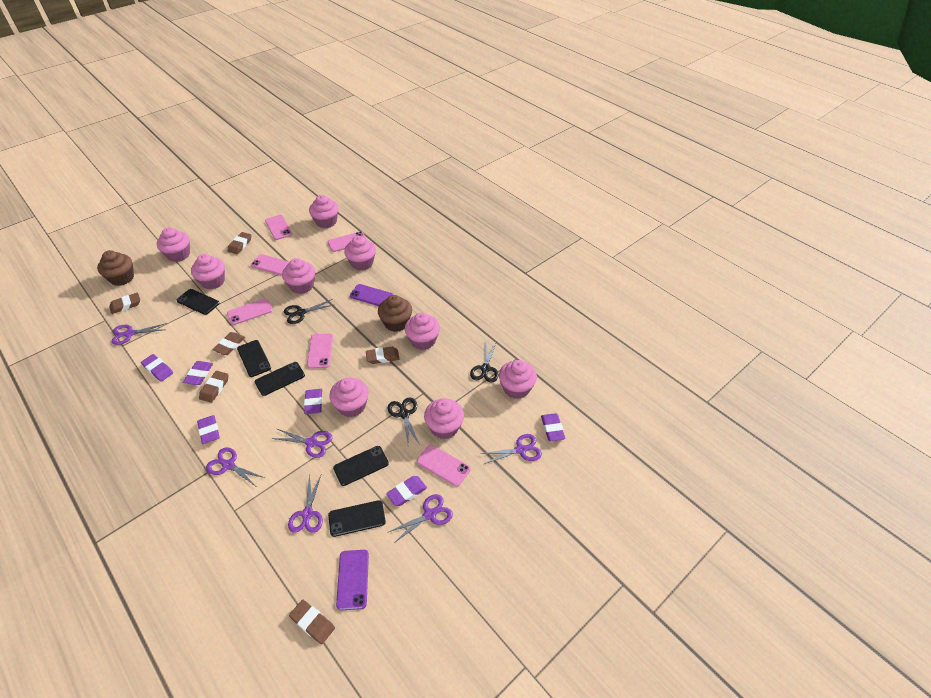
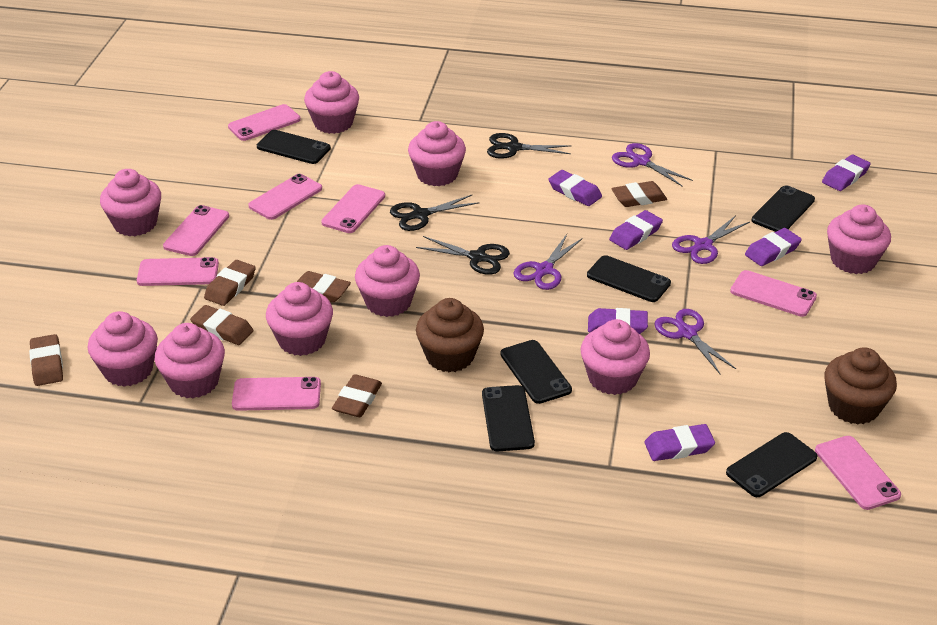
black phone: 5 -> 6
pink phone: 6 -> 8
purple phone: 2 -> 0
purple scissors: 6 -> 4

